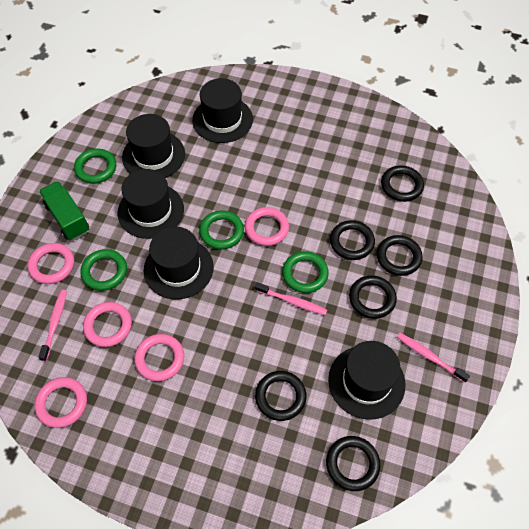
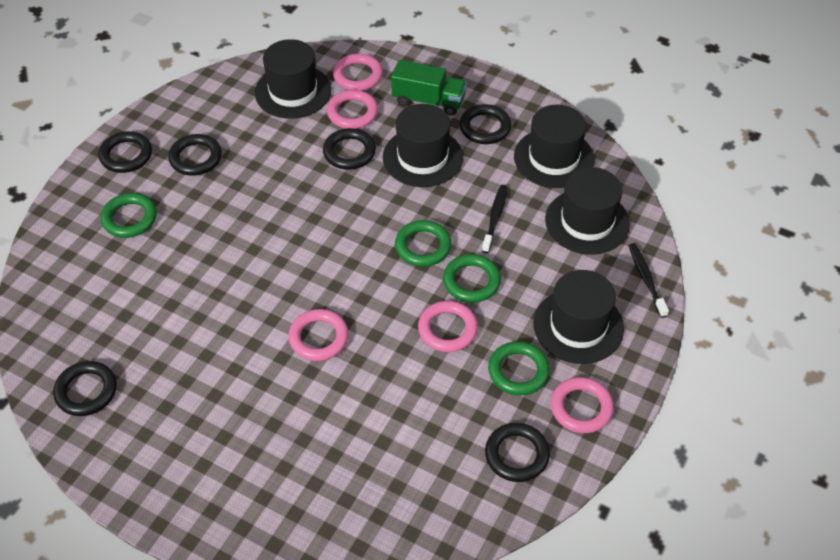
black toothbrush: 0 -> 2
pink toothbrush: 3 -> 0

